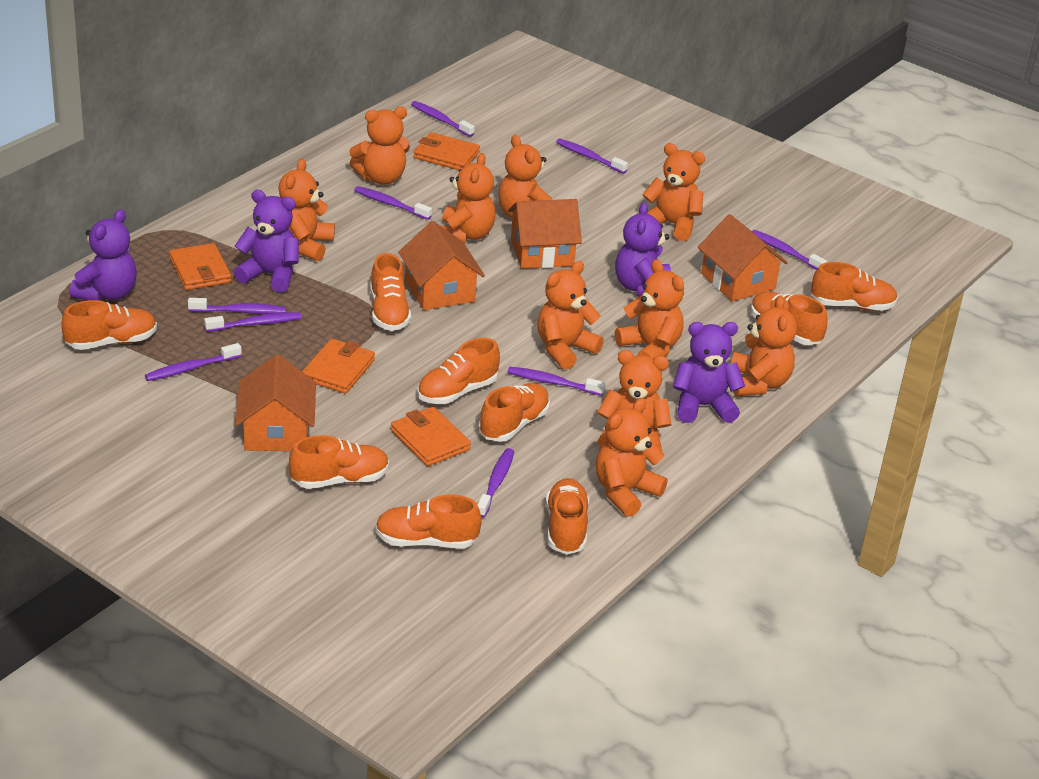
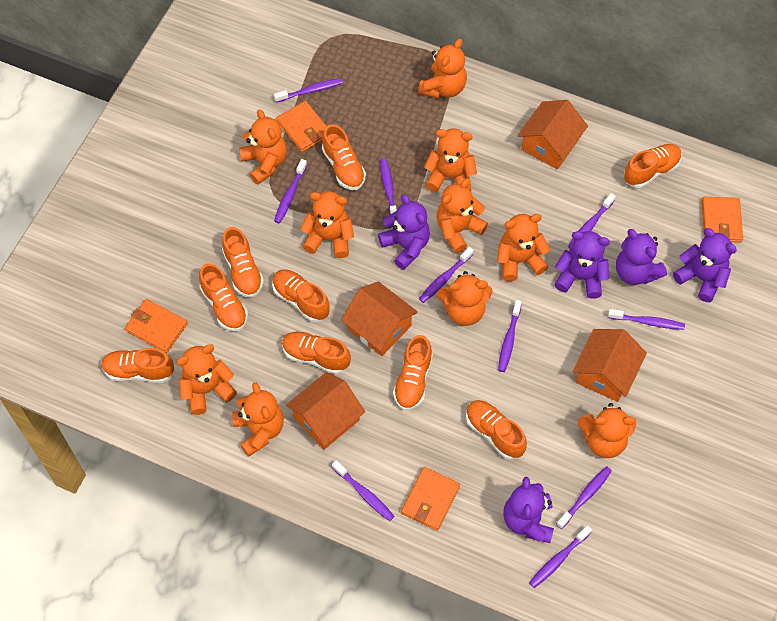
purple teddy bear: 4 -> 5
purple toothbrush: 9 -> 10

